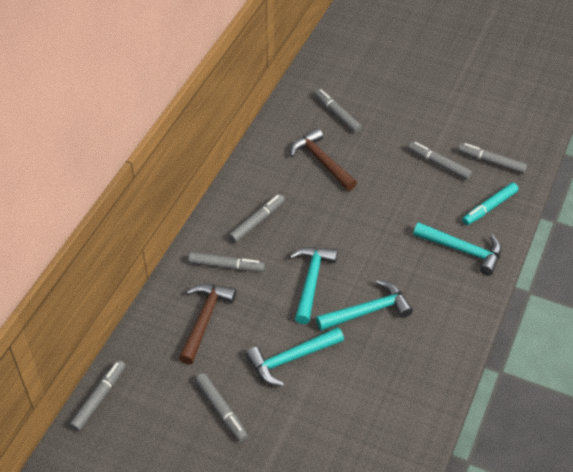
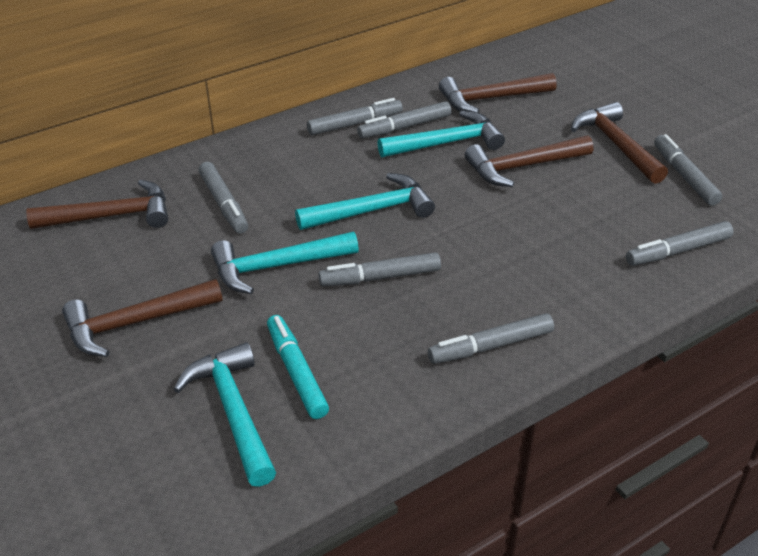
brown hammer: 2 -> 5

